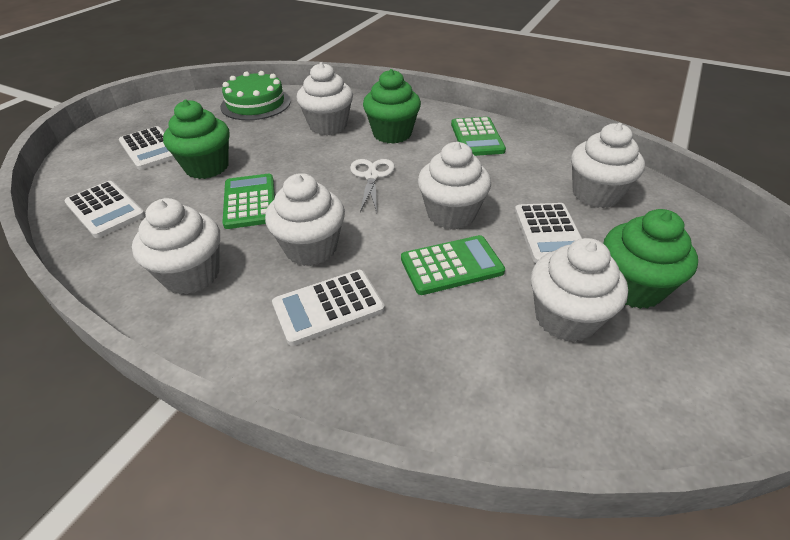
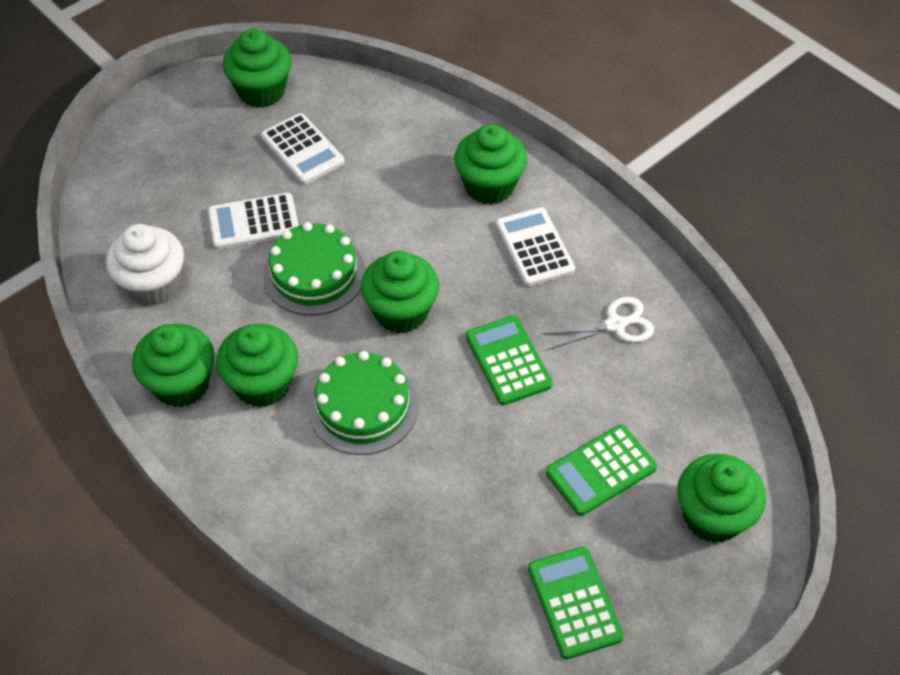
green cake: 1 -> 2
green cupcake: 3 -> 6
white calculator: 4 -> 3
white cupcake: 6 -> 1

